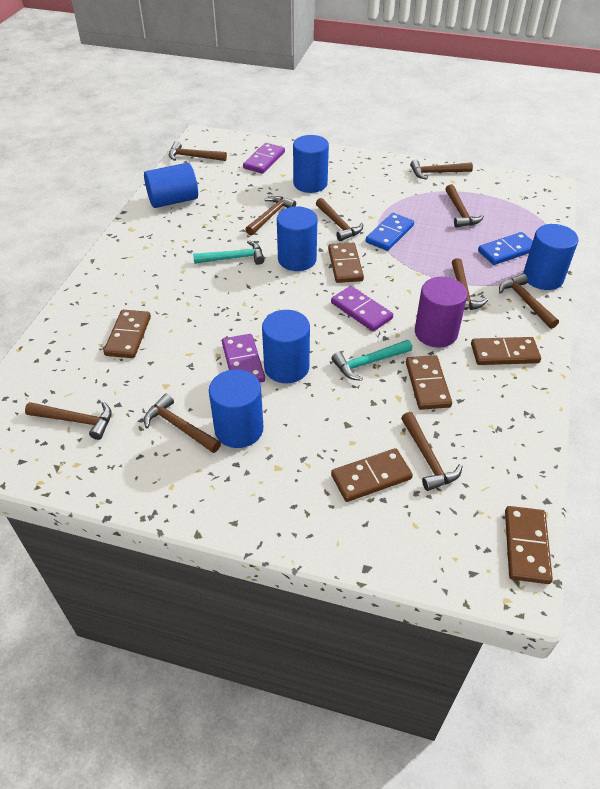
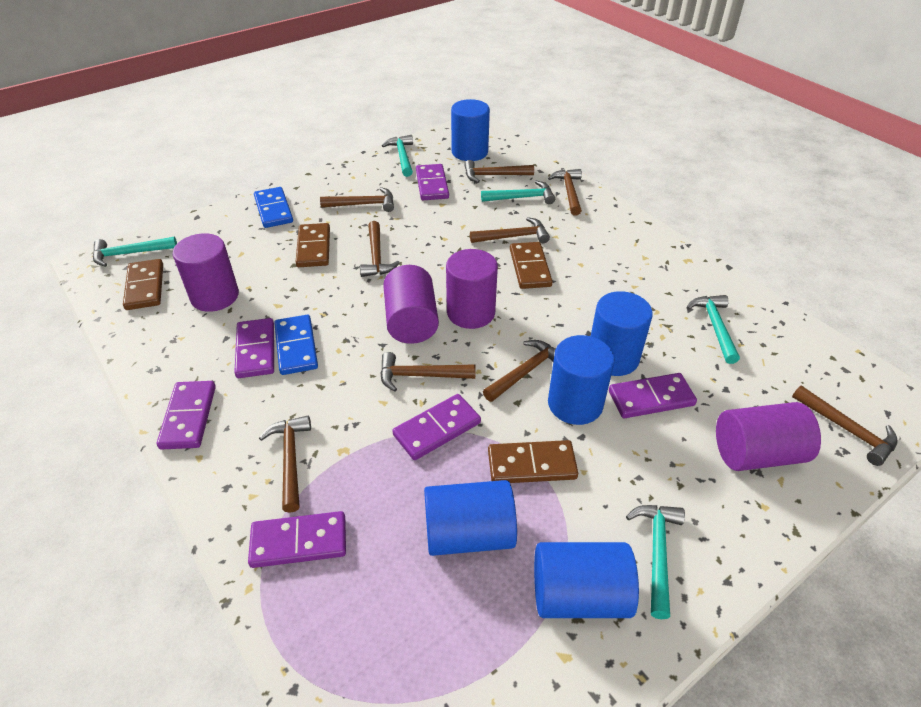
blue cylinder: 6 -> 5
brown domino: 6 -> 4
brown hammer: 10 -> 9
purple cylinder: 1 -> 4
purple domino: 3 -> 6
turquoise hammer: 2 -> 5

